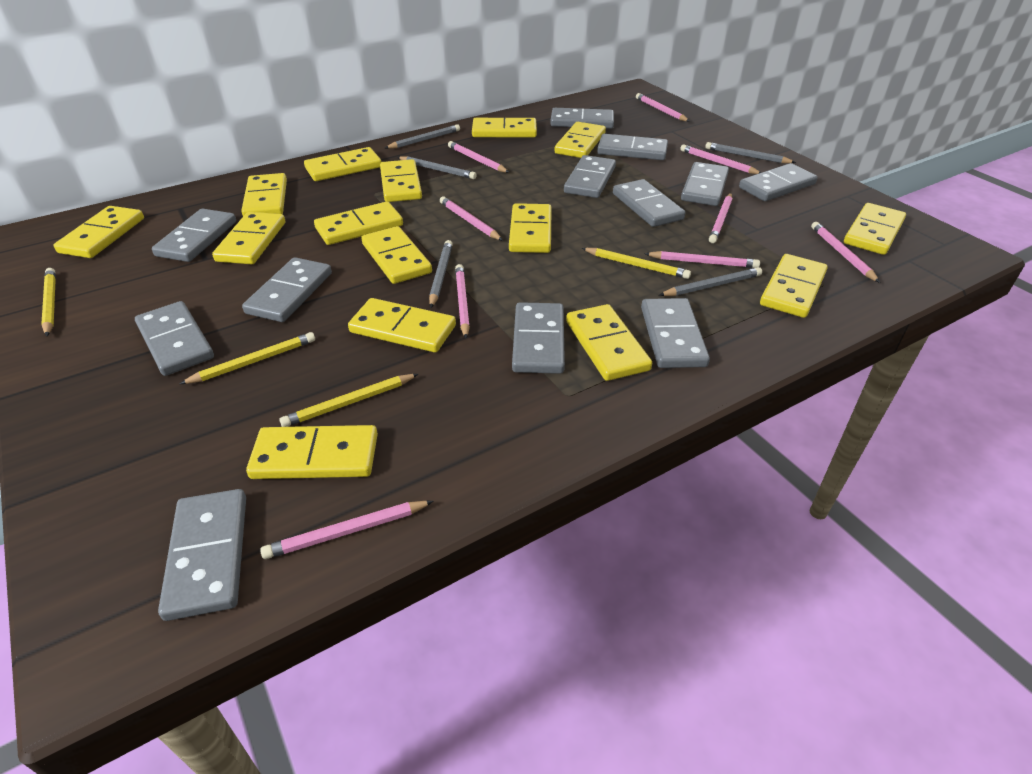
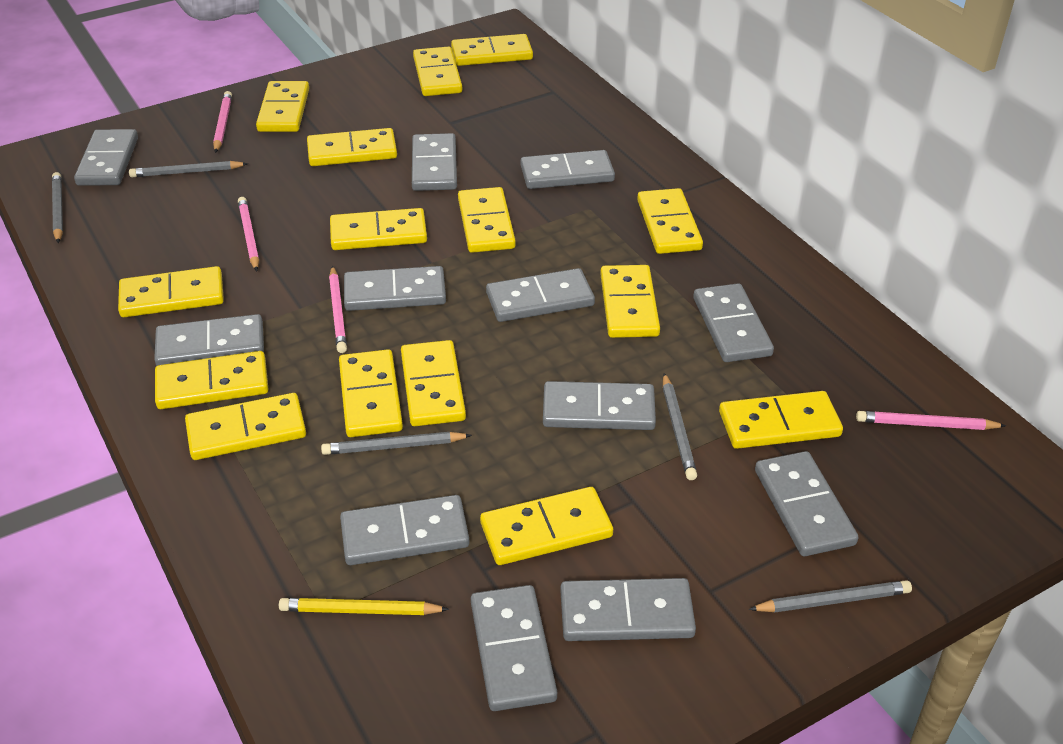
pink pencil: 9 -> 4
yellow pencil: 4 -> 1

